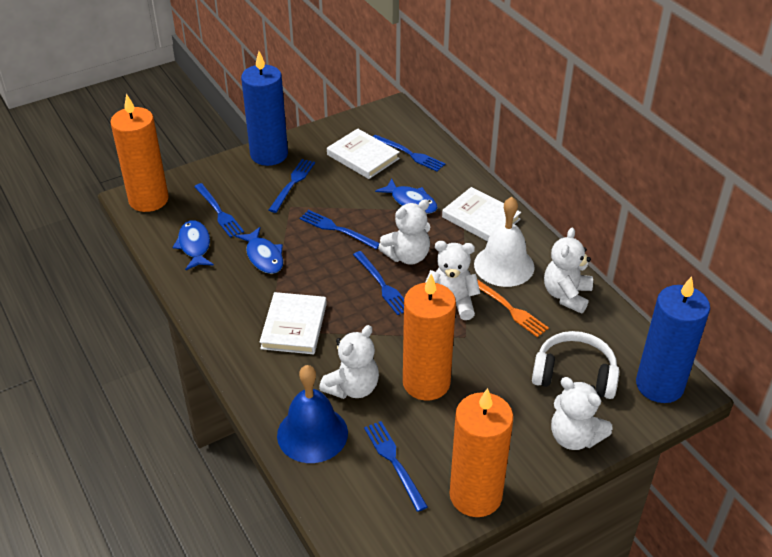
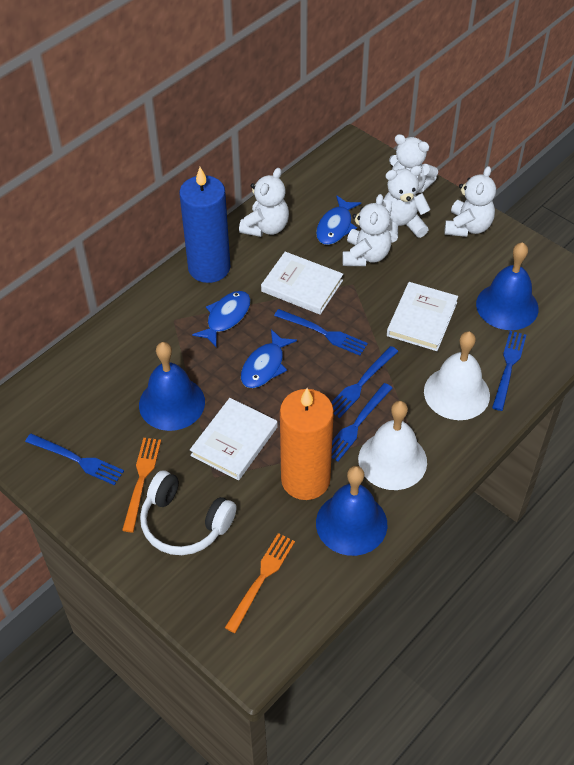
blue bell: 1 -> 3
blue candle: 2 -> 1
blue fork: 6 -> 5
orange candle: 3 -> 1
orange fork: 1 -> 2
white bell: 1 -> 2

